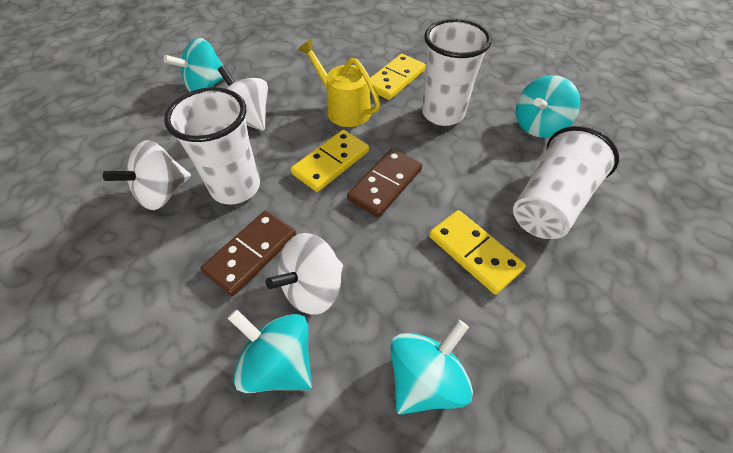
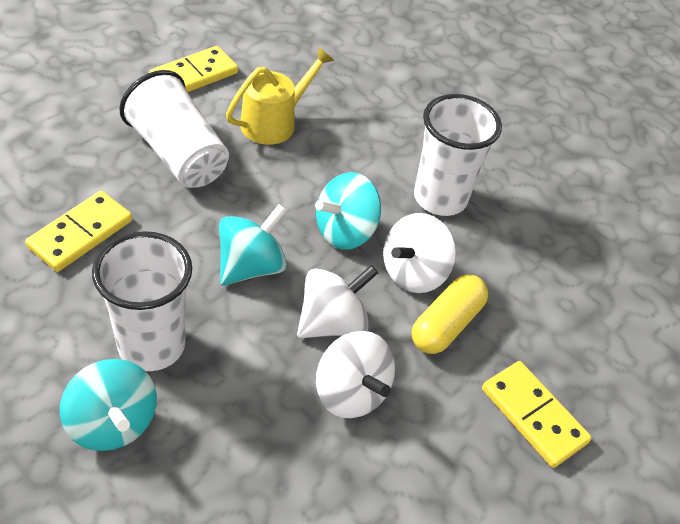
brown domino: 2 -> 0
turquoise spinning top: 4 -> 3
yellow capsule: 0 -> 1

